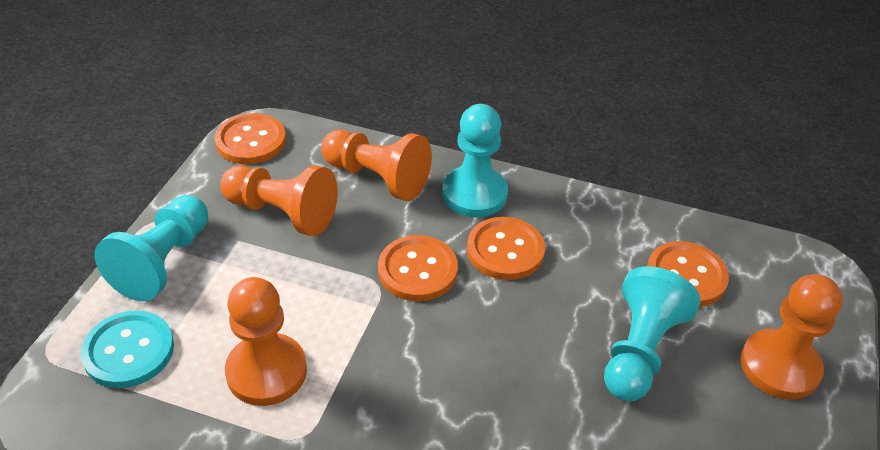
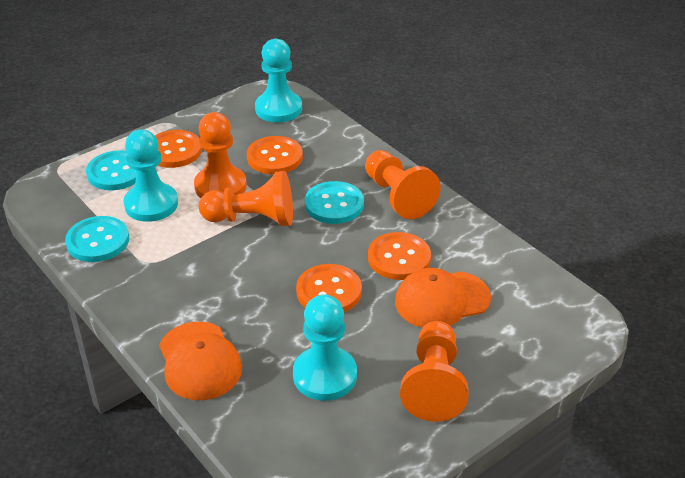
orange cap: 0 -> 2
turquoise button: 1 -> 3

